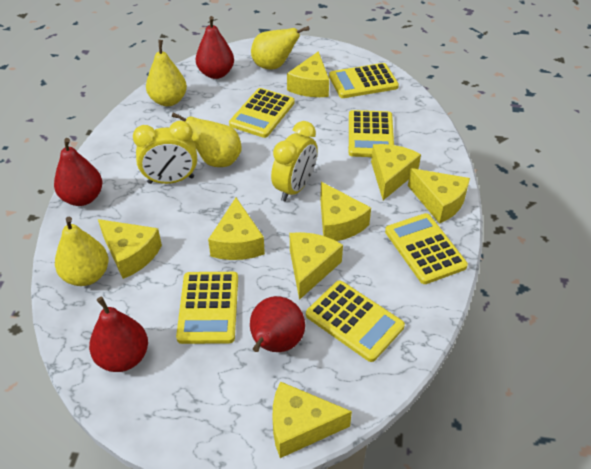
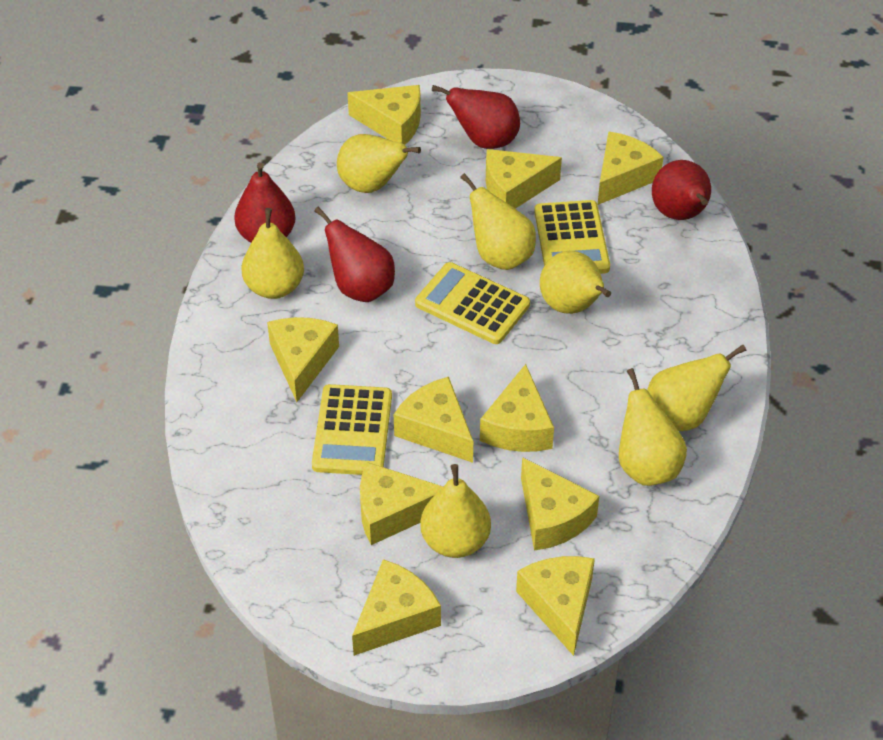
yellow calculator: 6 -> 3
yellow cheese: 8 -> 10
yellow clock: 2 -> 0
yellow pear: 4 -> 7

